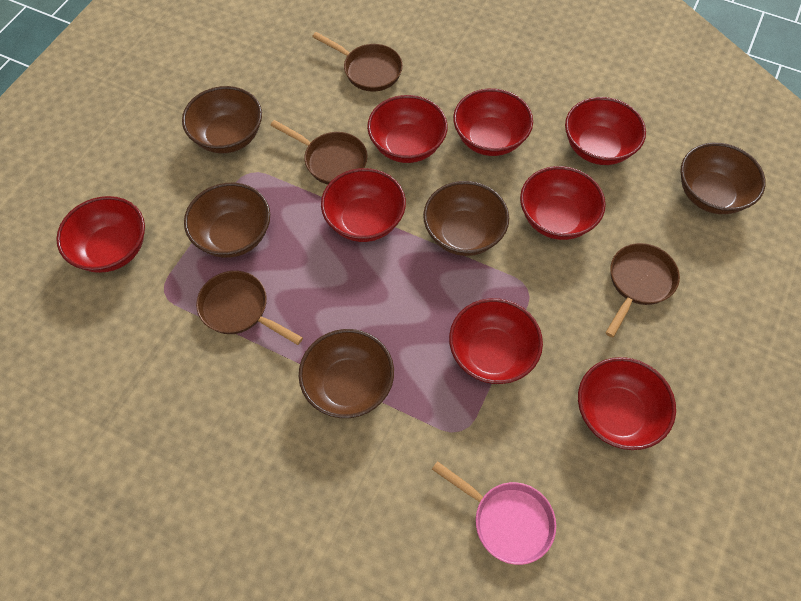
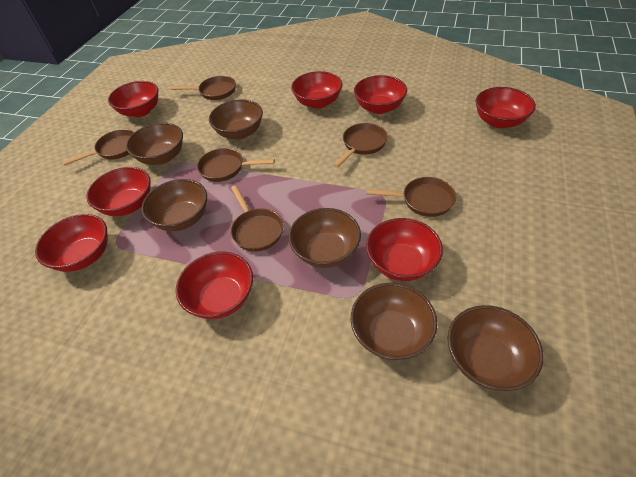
brown bowl: 5 -> 6
brown pan: 4 -> 6
pink pan: 1 -> 0

